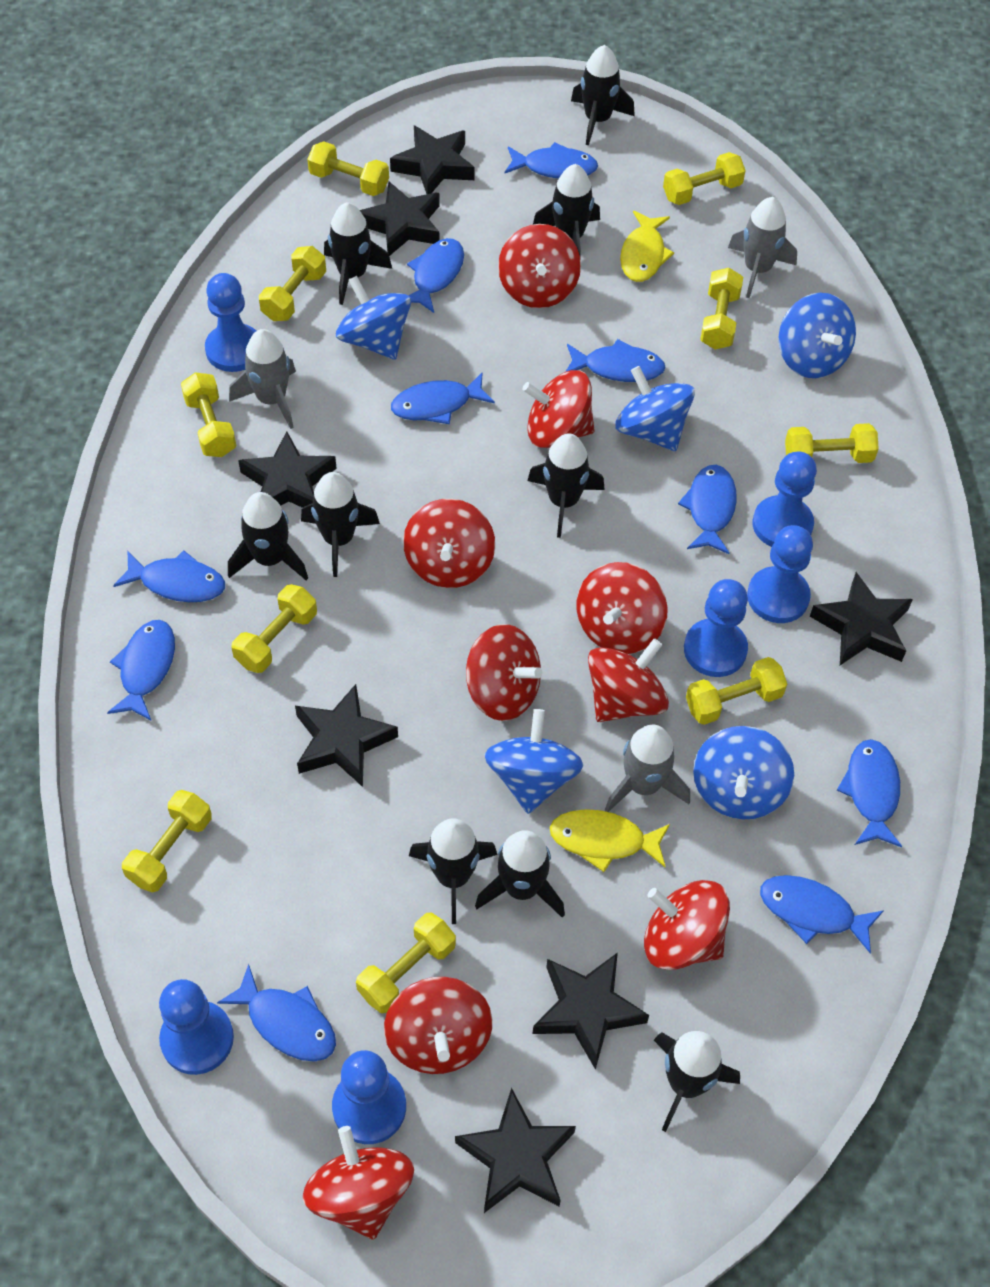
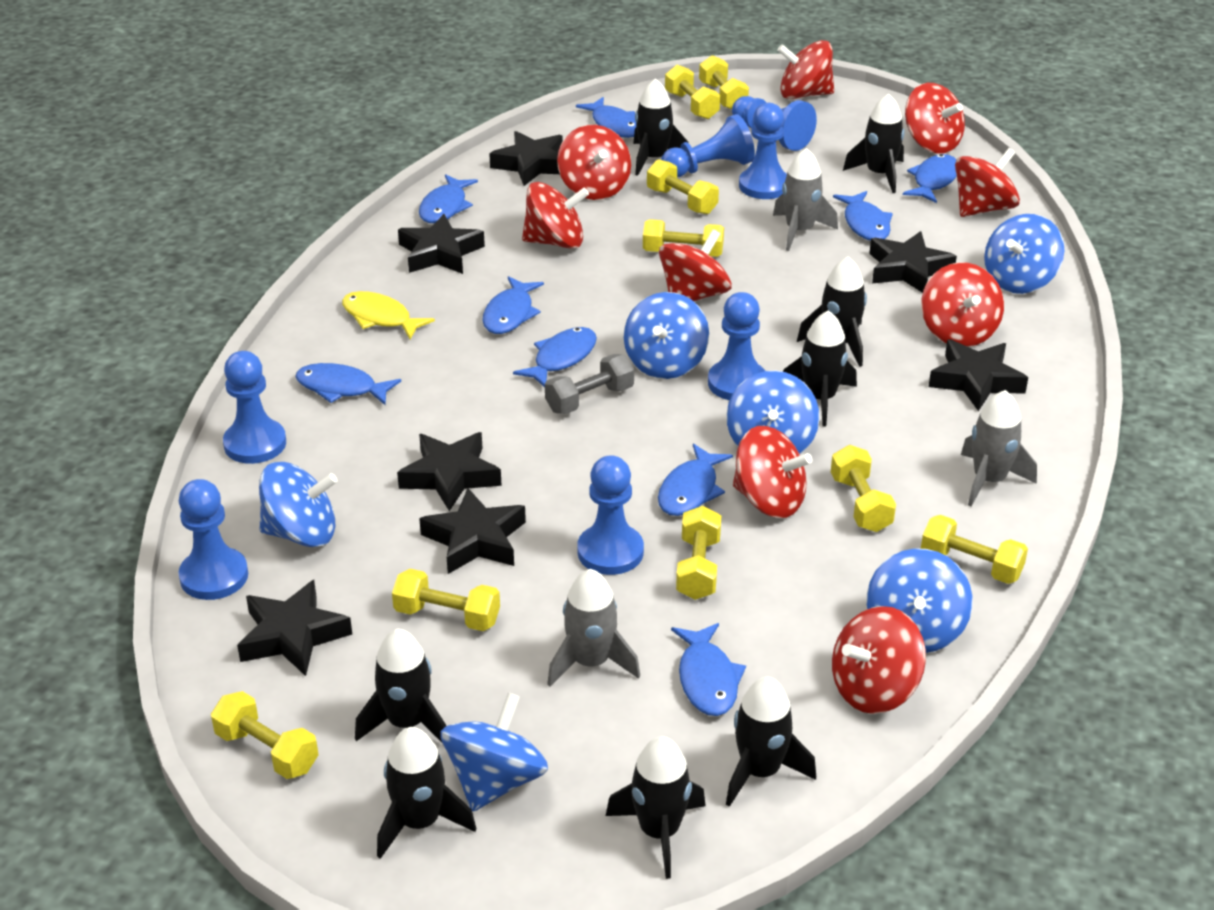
black rocket: 9 -> 8
blue fish: 10 -> 9
blue pawn: 6 -> 7
blue spinning top: 5 -> 6
grey dumbbell: 0 -> 1
yellow dumbbell: 10 -> 9
yellow fish: 2 -> 1

